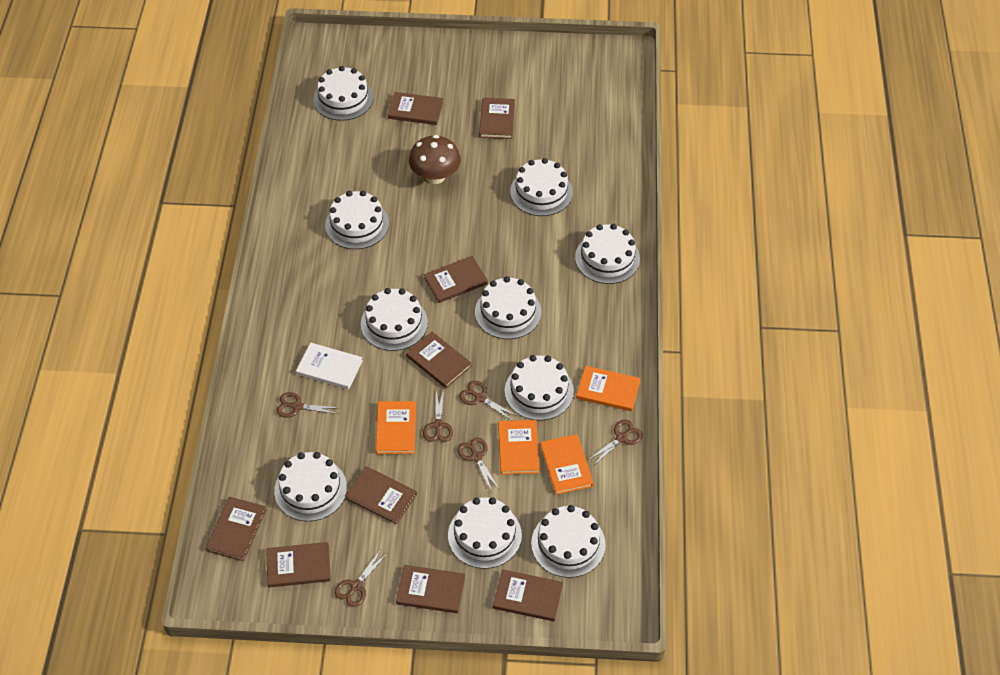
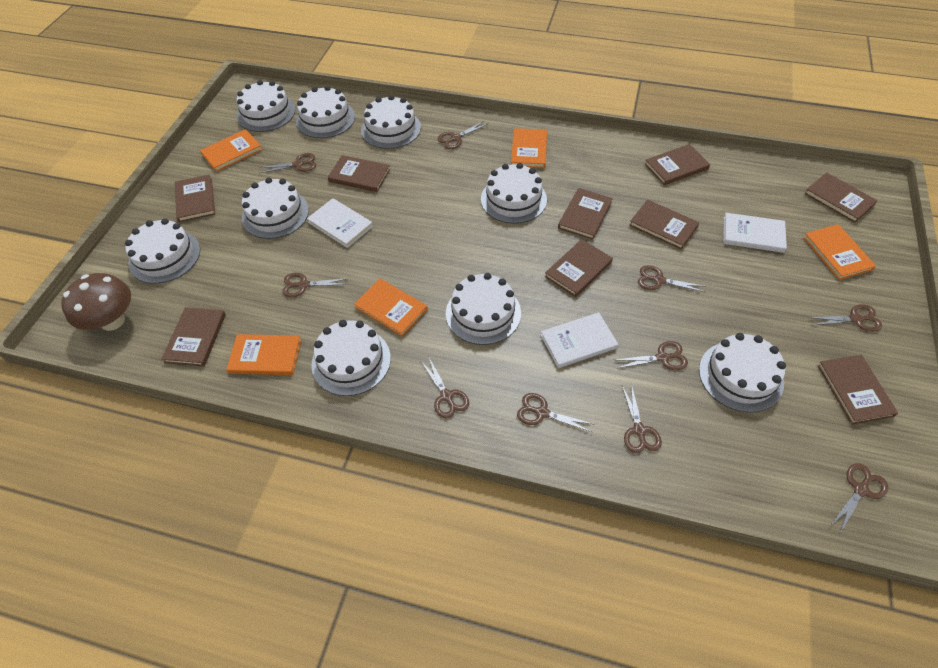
brown scissors: 6 -> 10
orange book: 4 -> 5
white book: 1 -> 3
white cake: 10 -> 9

